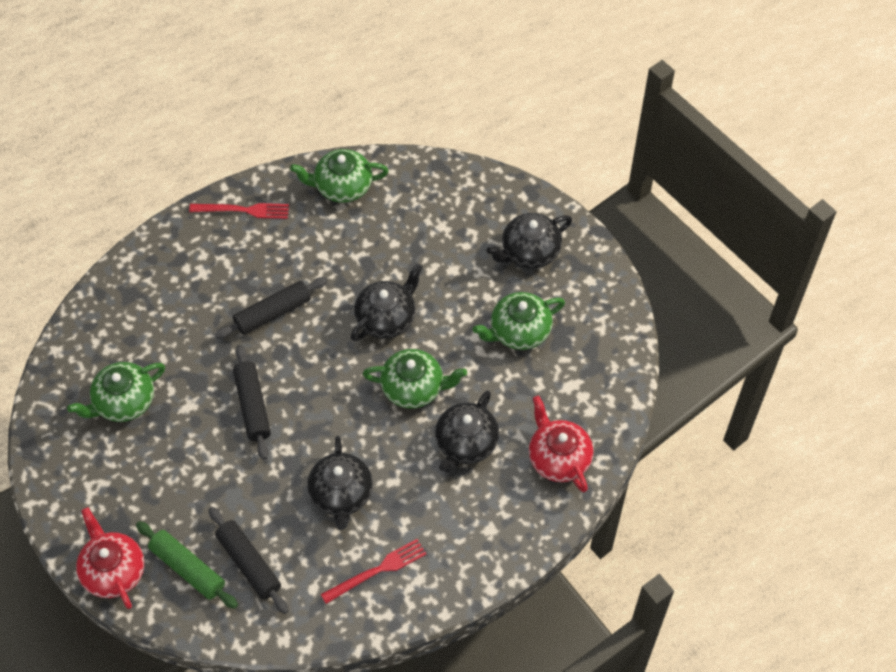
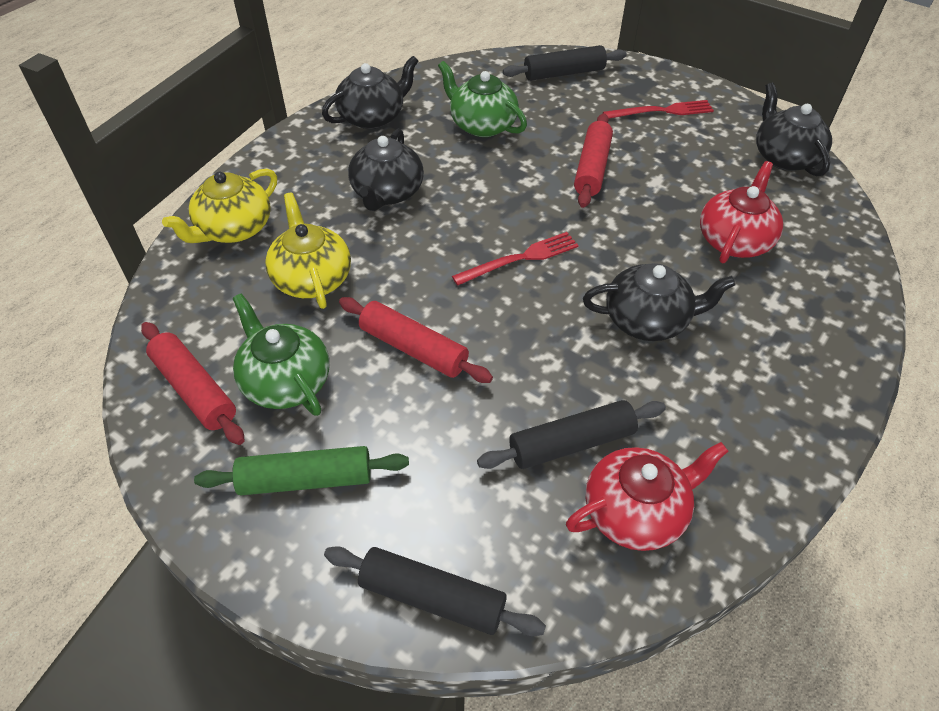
green teapot: 4 -> 2
red rolling pin: 0 -> 3
yellow teapot: 0 -> 2

